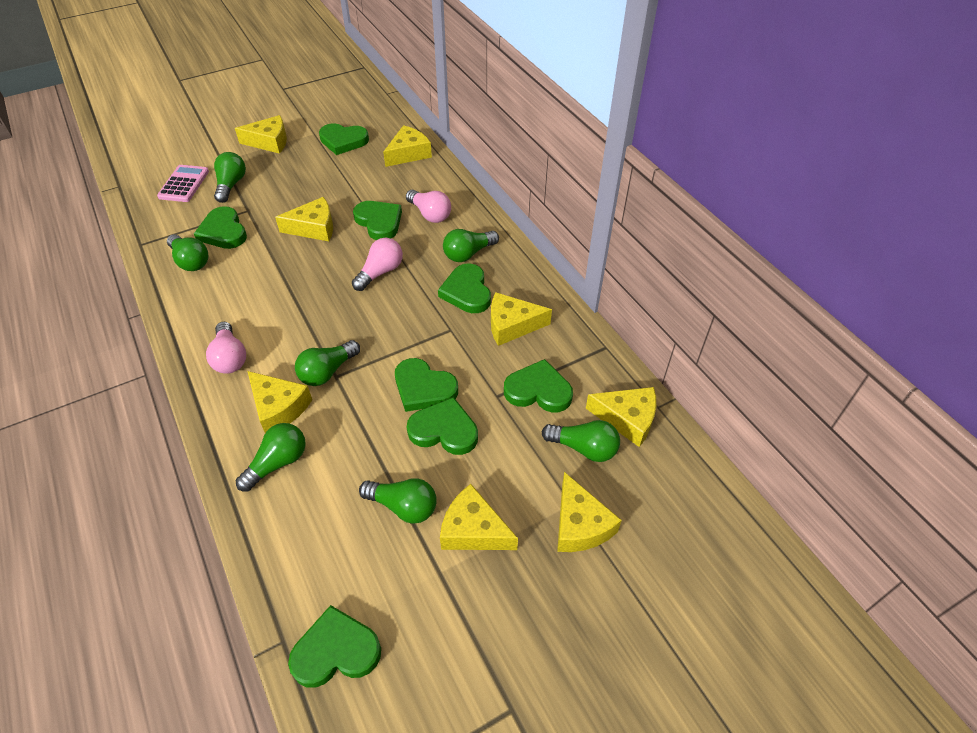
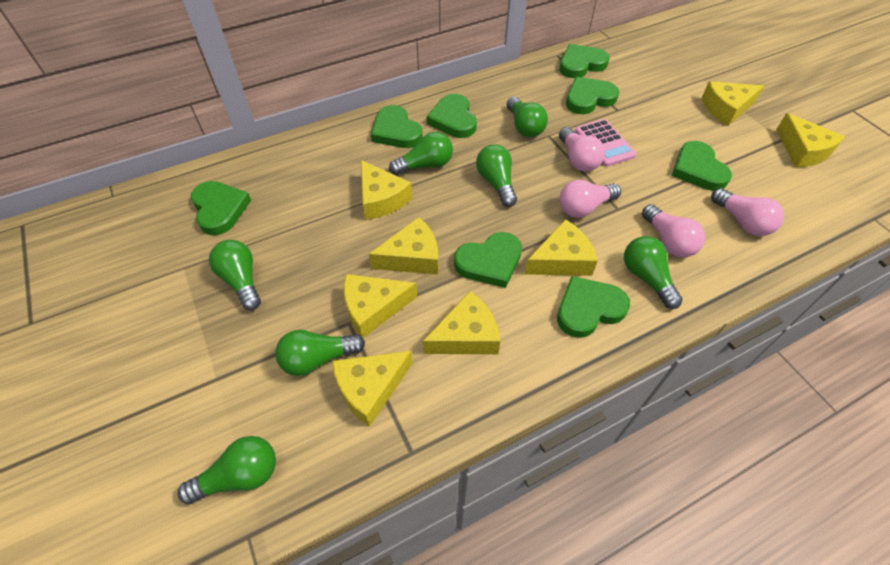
pink light bulb: 3 -> 4

